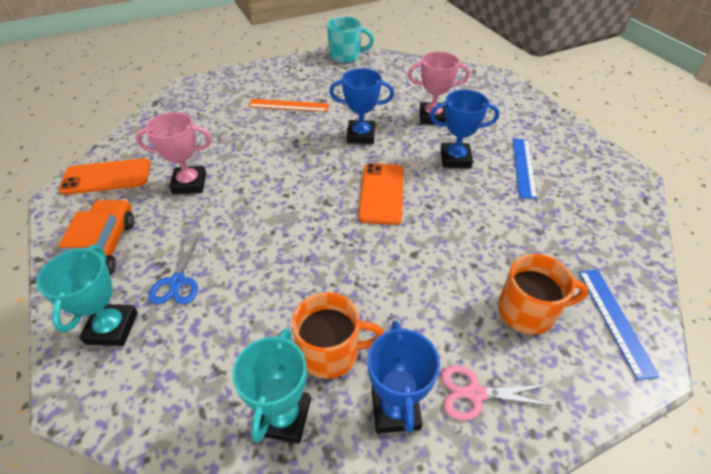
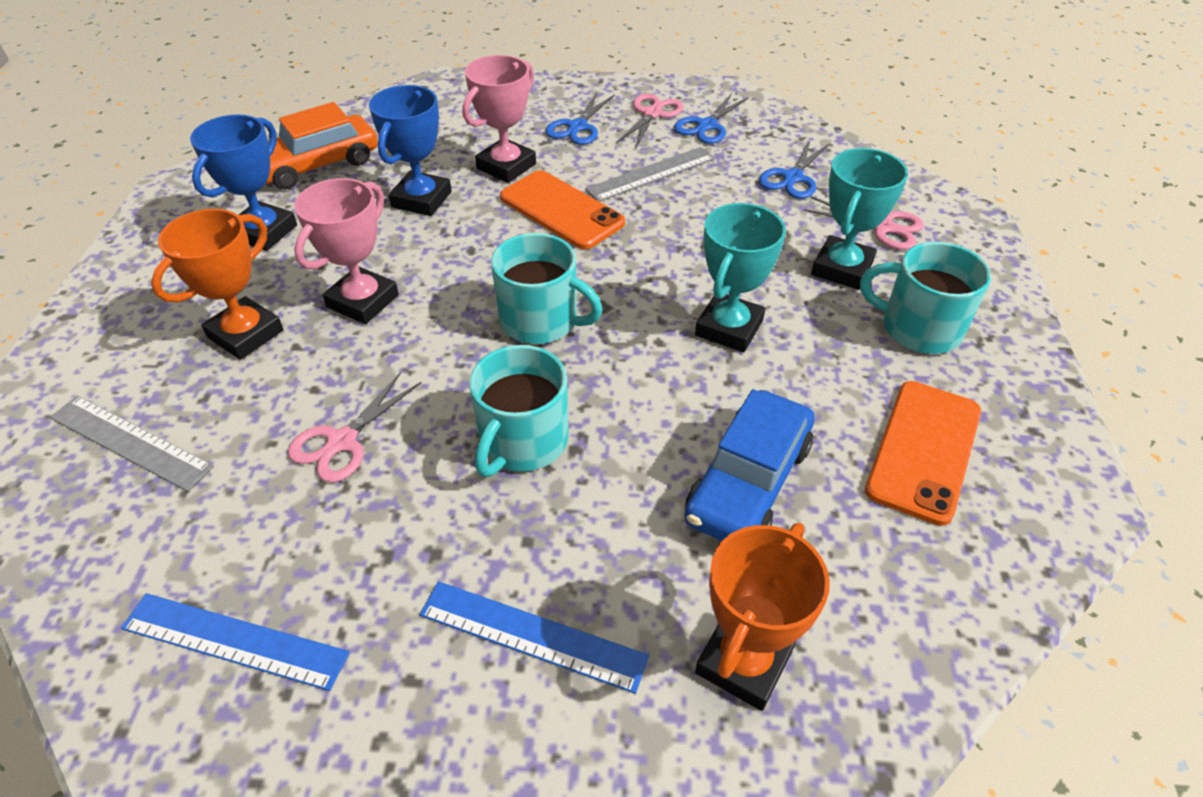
blue car: 0 -> 1
blue scissors: 1 -> 3
blue trophy: 3 -> 2
grey ruler: 0 -> 2
orange mug: 2 -> 0
orange ruler: 1 -> 0
orange trophy: 0 -> 2
pink scissors: 1 -> 3
turquoise mug: 1 -> 3

